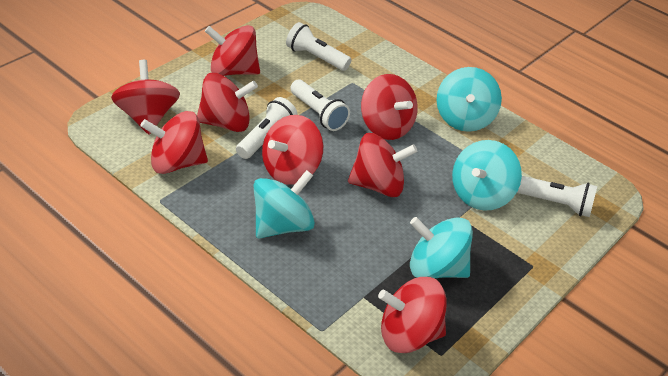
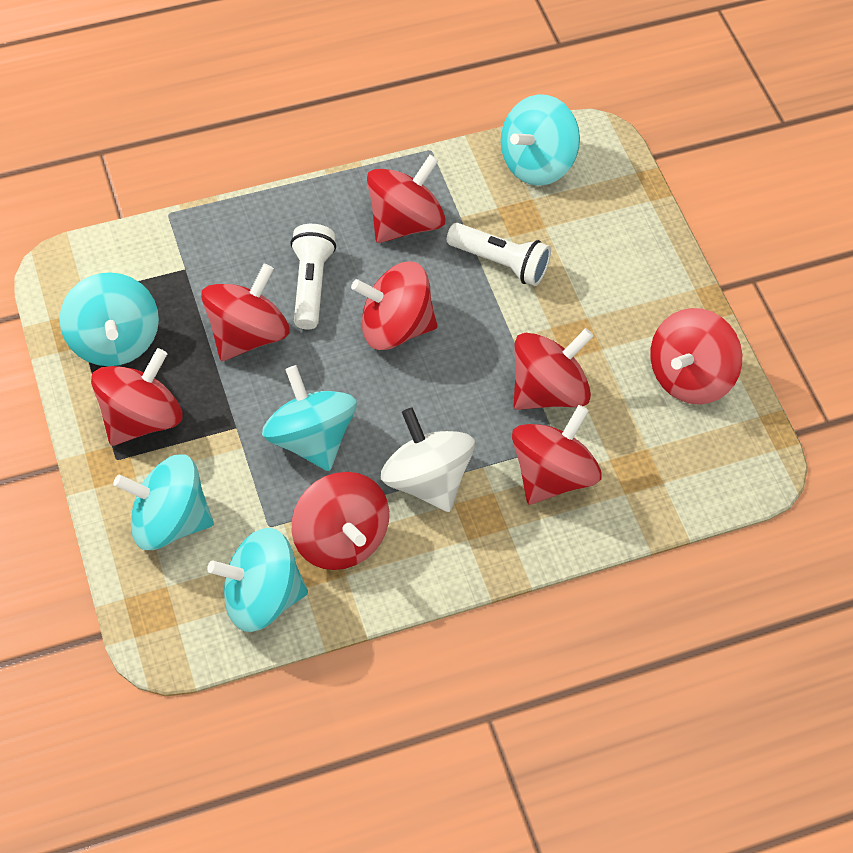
turquoise spinning top: 4 -> 5
white flashlight: 4 -> 2
white spinning top: 0 -> 1

